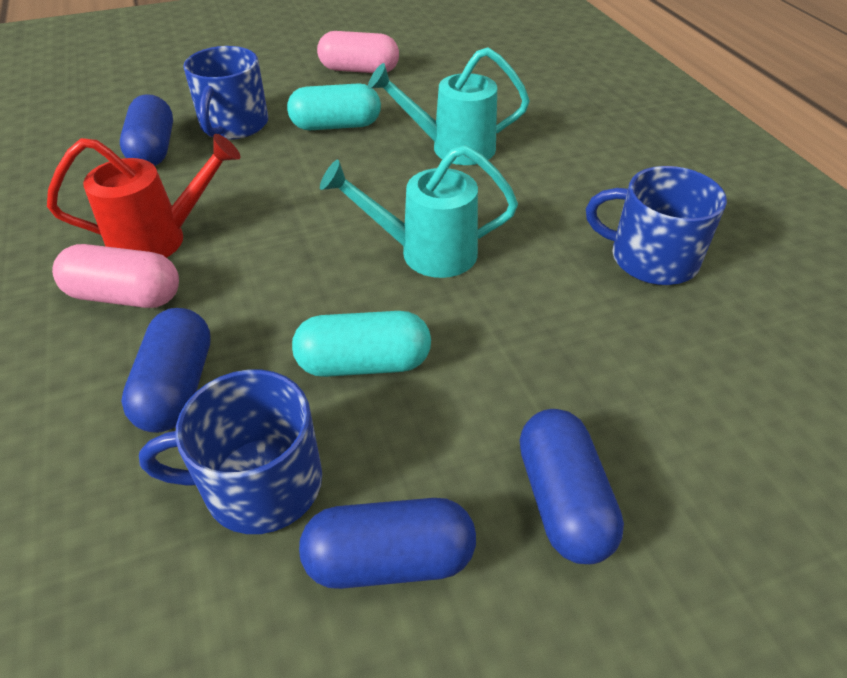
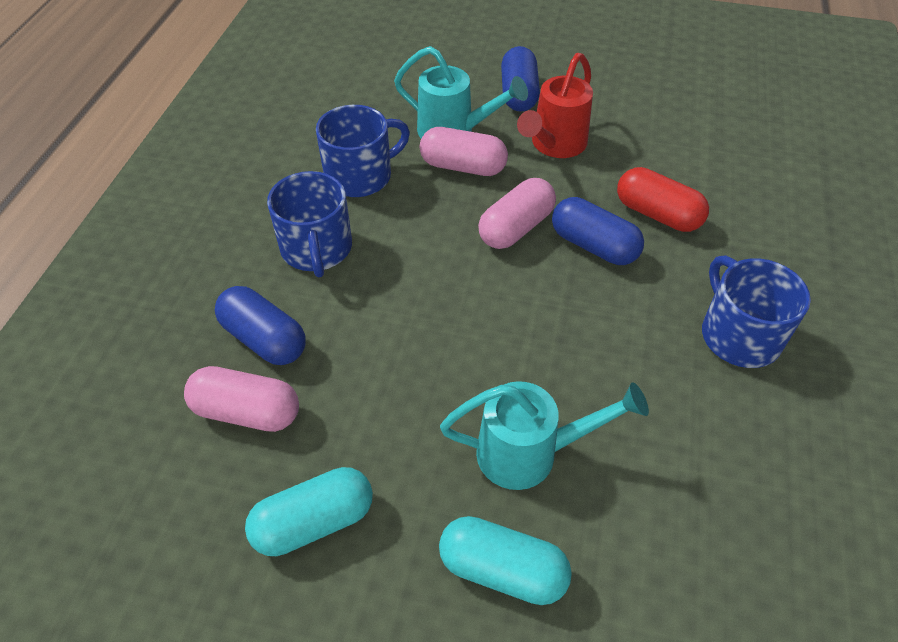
blue capsule: 4 -> 3
pink capsule: 2 -> 3
red capsule: 0 -> 1

